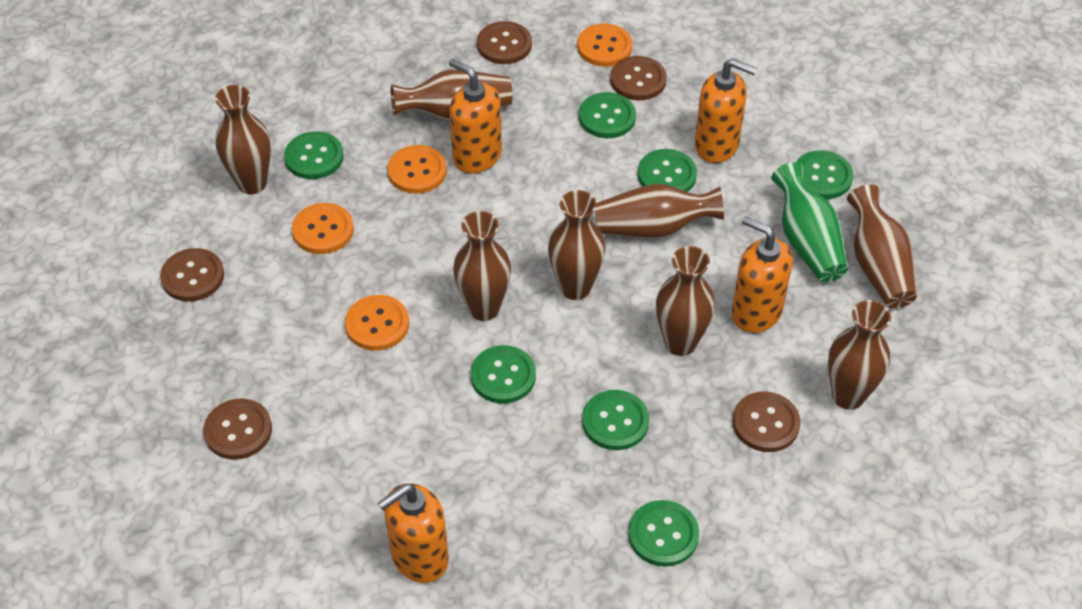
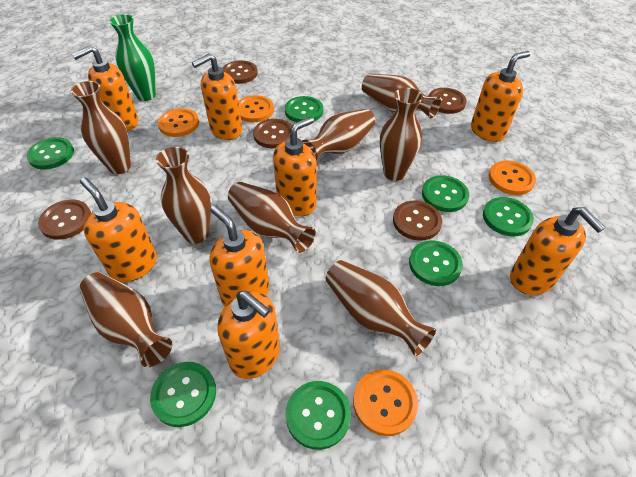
orange soap dispenser: 4 -> 8

